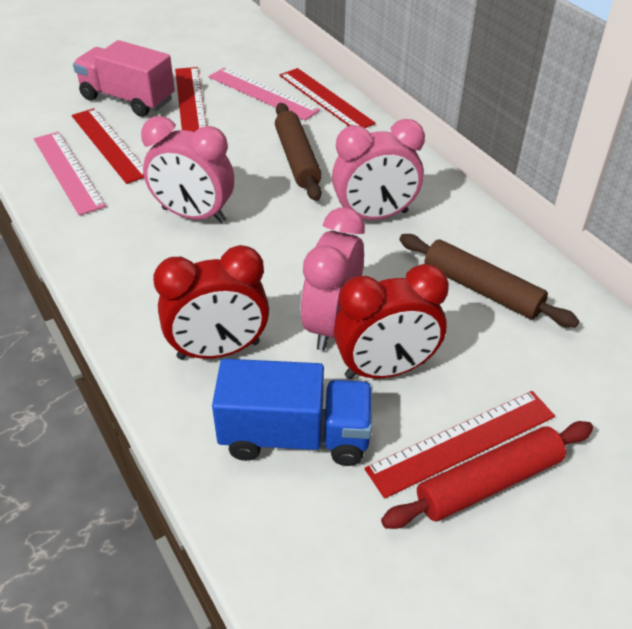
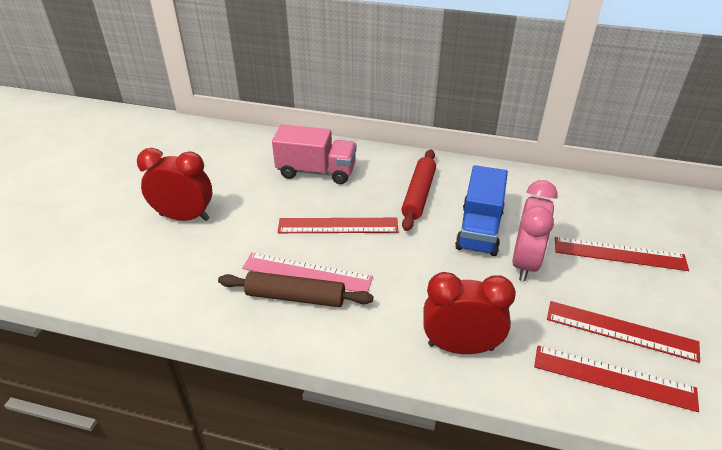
brown rolling pin: 2 -> 1
pink clock: 3 -> 1
pink ruler: 2 -> 1

